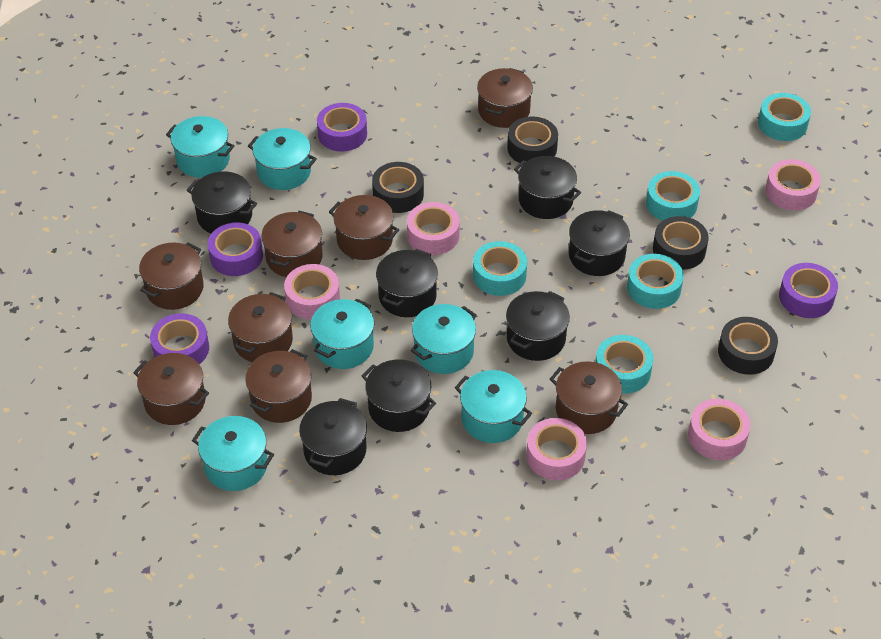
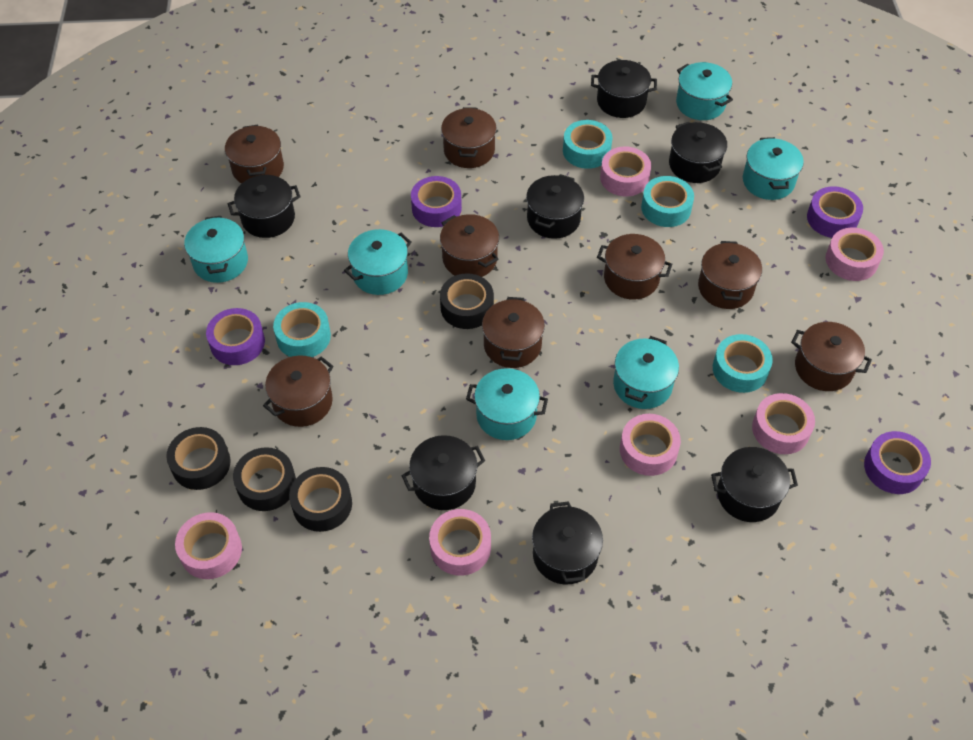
pink tape: 5 -> 6
turquoise tape: 5 -> 4

